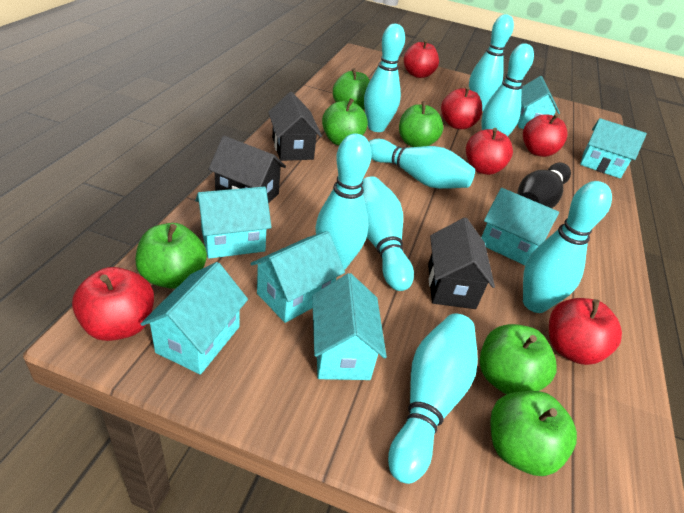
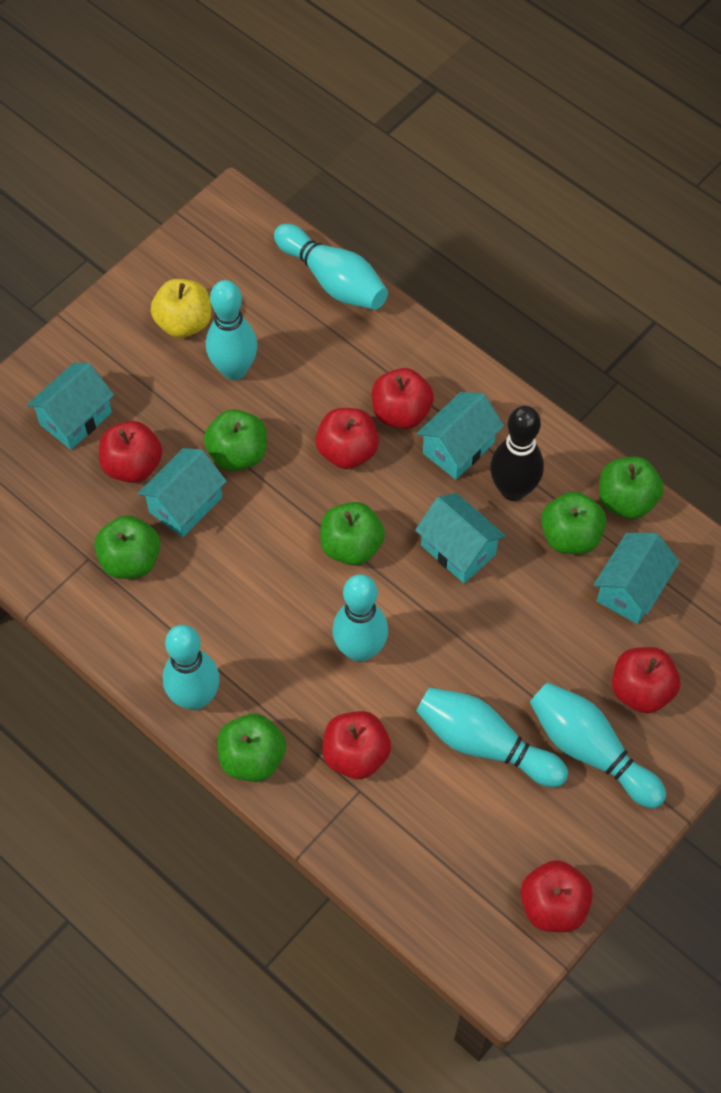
black house: 3 -> 0
turquoise bowling pin: 8 -> 6
turquoise house: 7 -> 5
yellow apple: 0 -> 1

